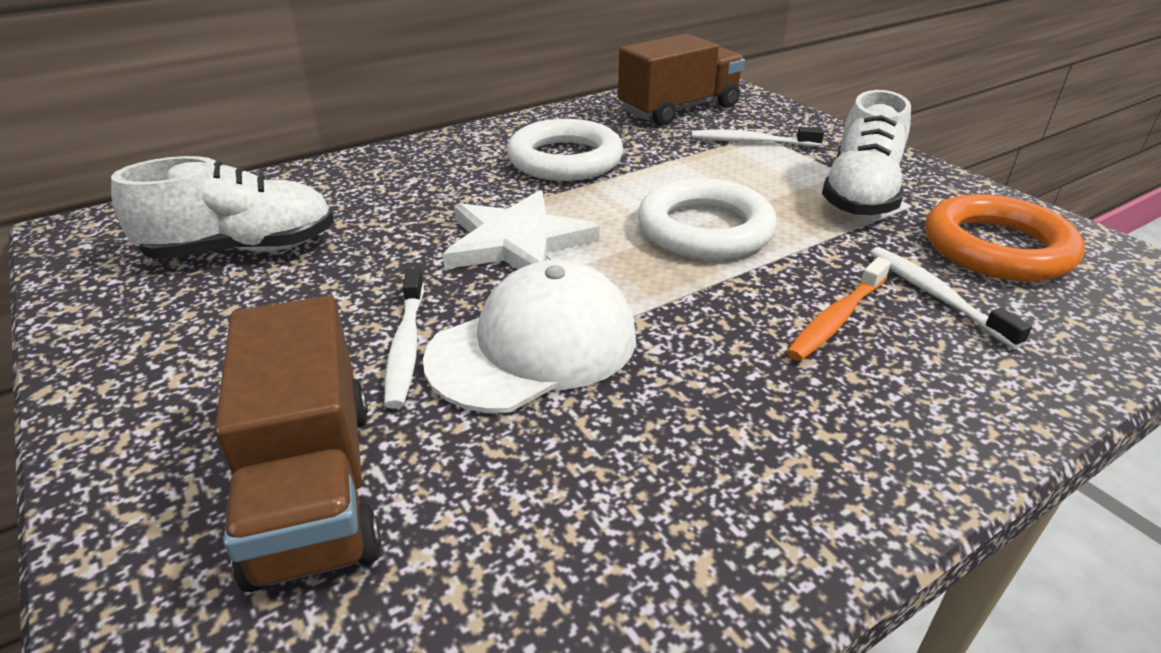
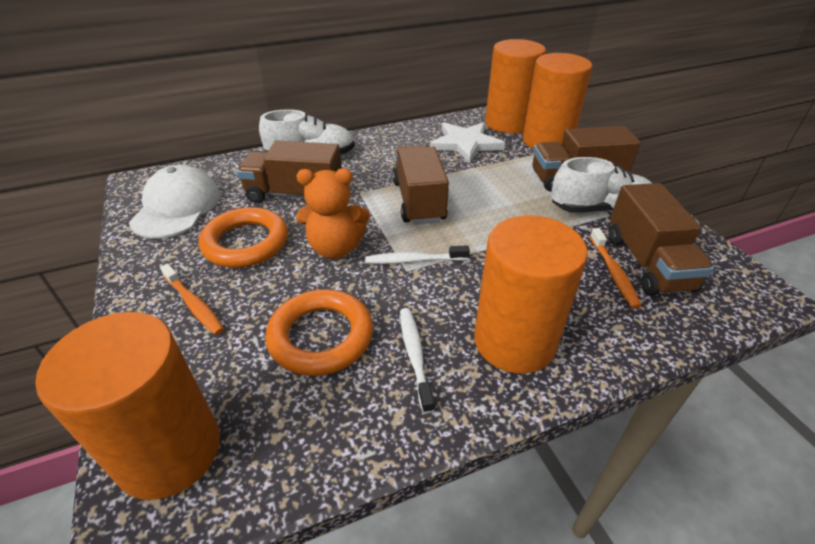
brown truck: 2 -> 4
orange cylinder: 0 -> 4
orange ring: 1 -> 2
orange teddy bear: 0 -> 1
orange toothbrush: 1 -> 2
white ring: 2 -> 0
white toothbrush: 3 -> 2

